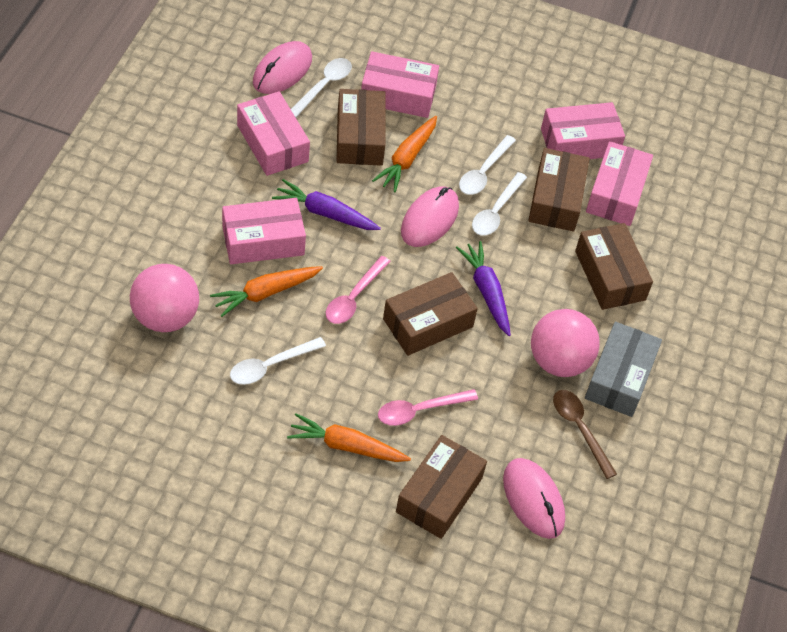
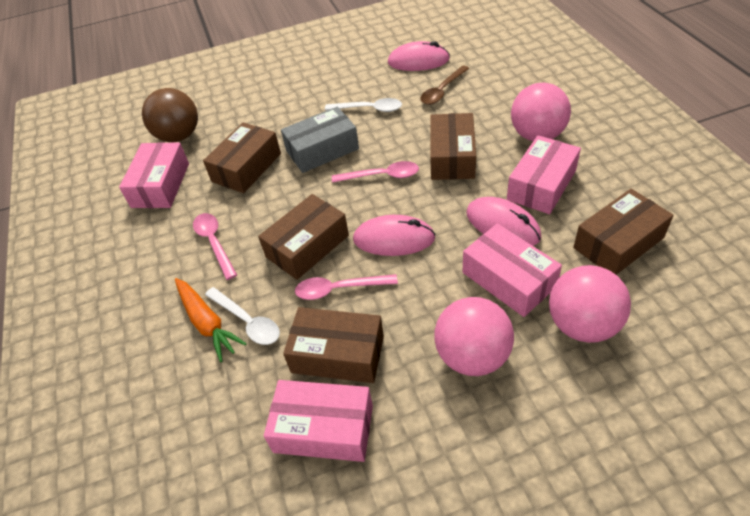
brown ball: 0 -> 1
orange carrot: 3 -> 1
pink ball: 2 -> 3
pink box: 5 -> 4
pink spoon: 2 -> 3
purple carrot: 2 -> 0
white spoon: 4 -> 2

